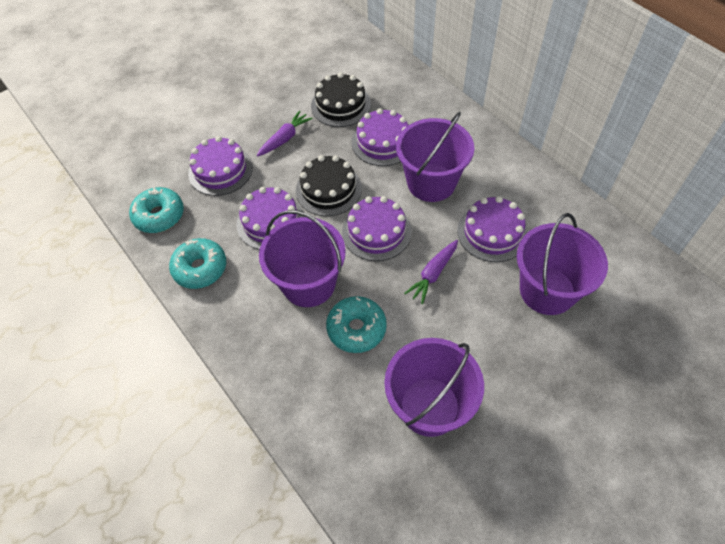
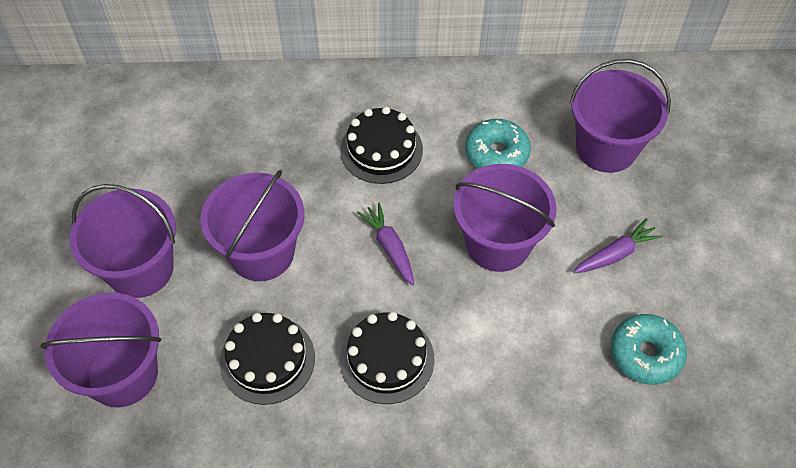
black cake: 2 -> 3
purple bucket: 4 -> 5
purple cake: 5 -> 0
turquoise donut: 3 -> 2

